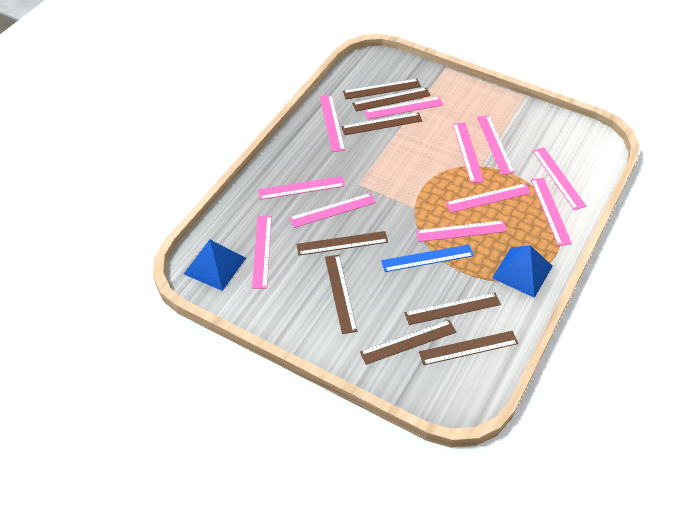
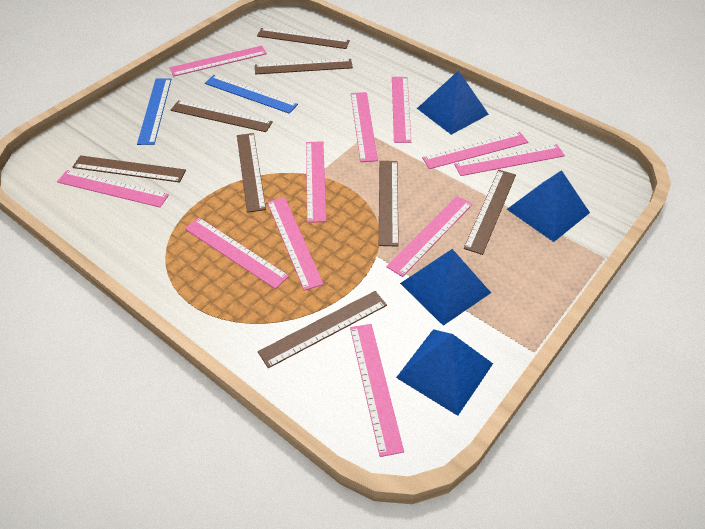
blue pyramid: 2 -> 4
blue ruler: 1 -> 2

